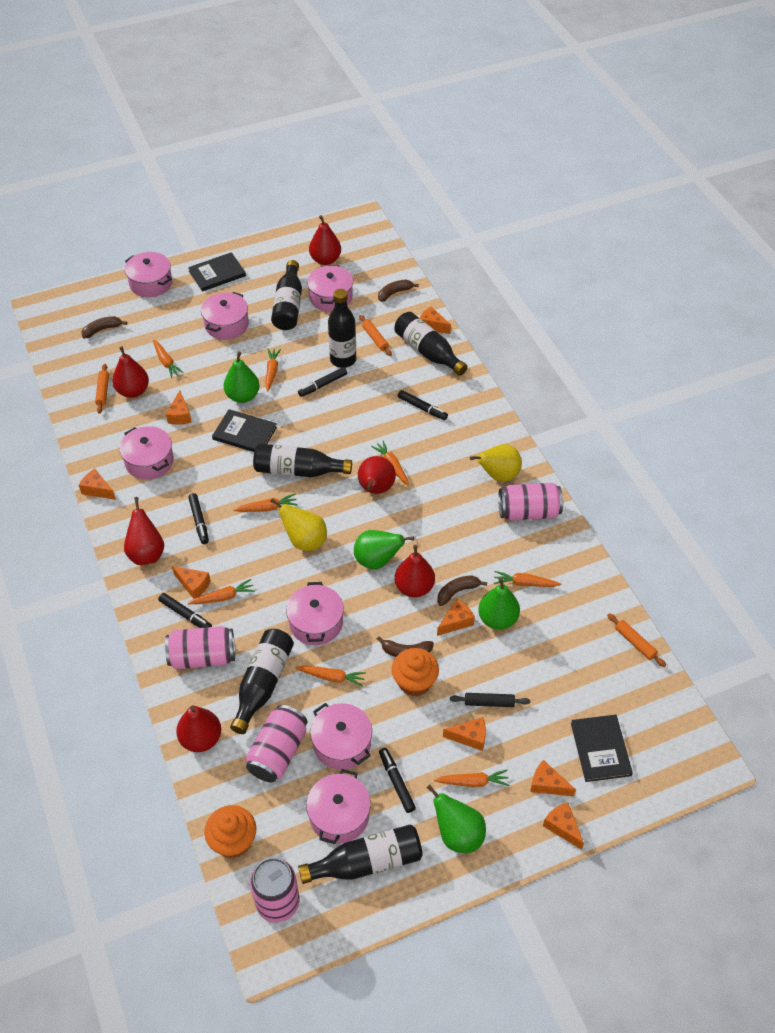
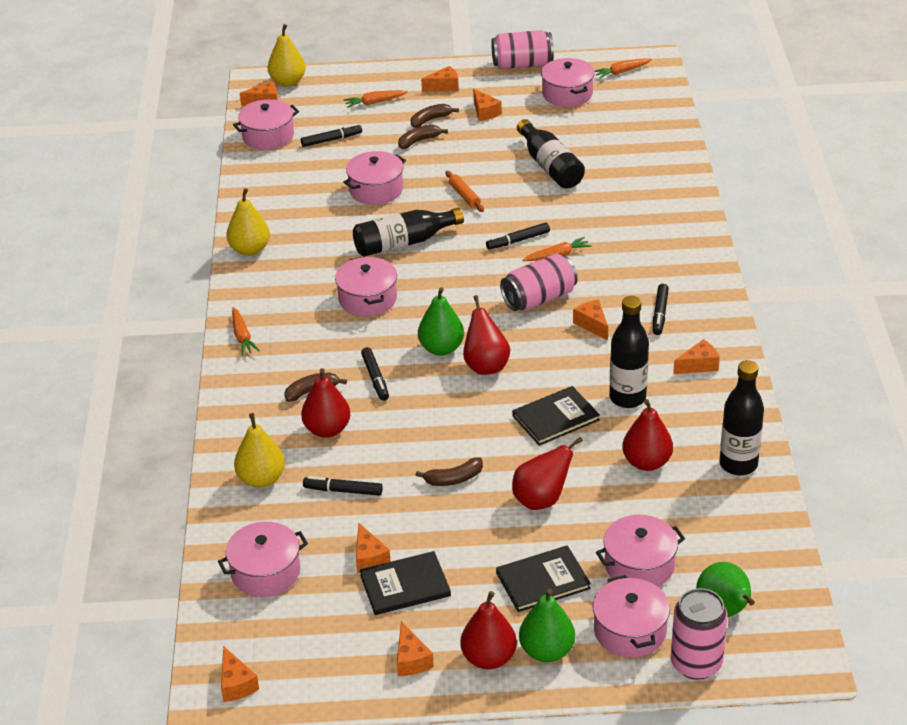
black bottle: 6 -> 4
black rolling pin: 1 -> 0
green pear: 4 -> 3
orange carrot: 8 -> 4
orange cupcake: 2 -> 0
orange rolling pin: 3 -> 1
pink can: 4 -> 3
red pear: 6 -> 5
yellow pear: 2 -> 3

